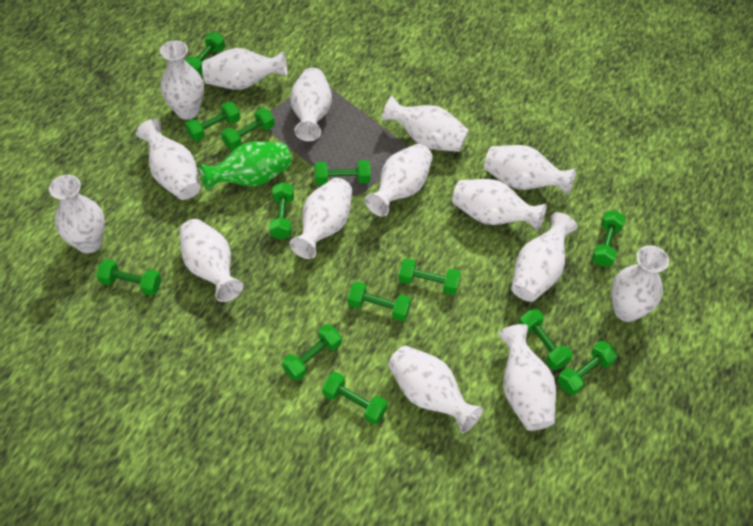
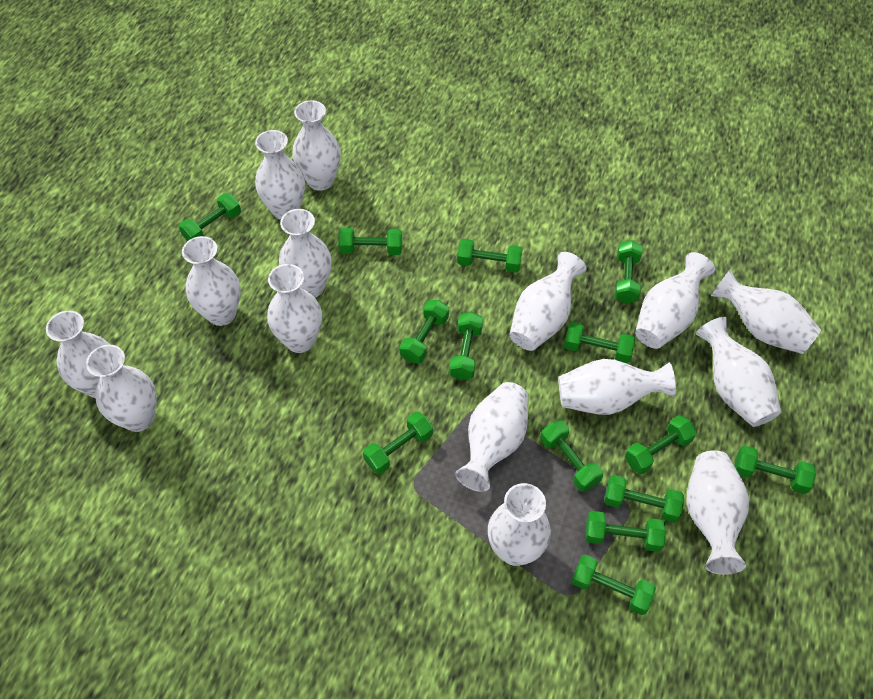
green dumbbell: 13 -> 14
green vase: 1 -> 0

